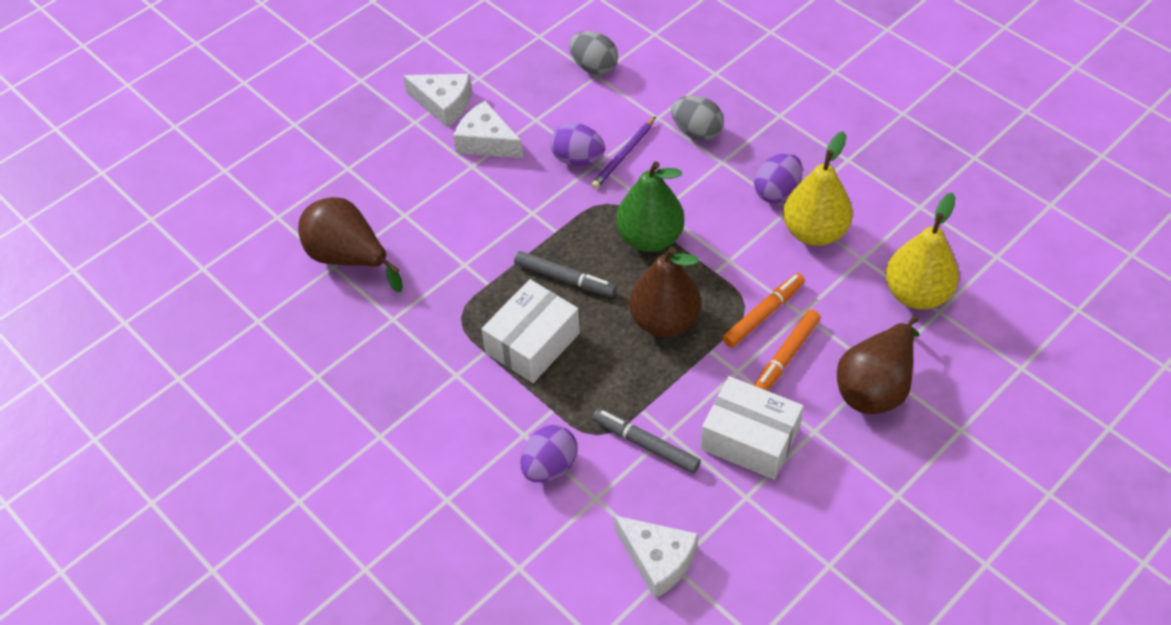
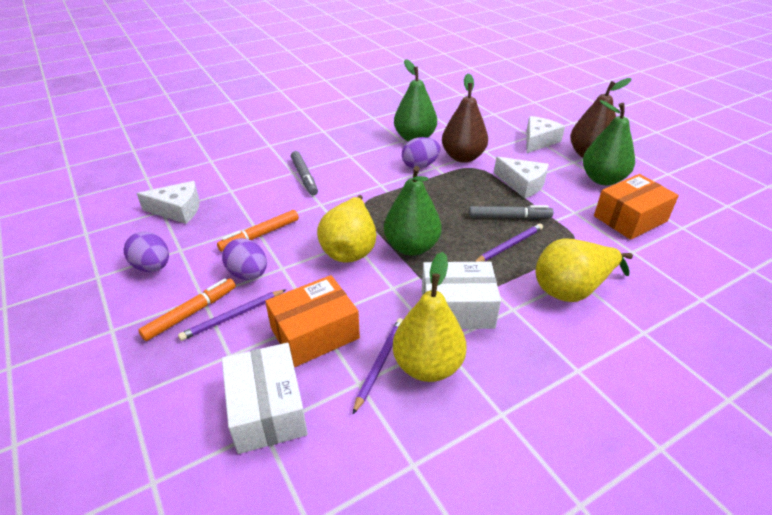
brown pear: 3 -> 2
green pear: 1 -> 3
grey egg: 2 -> 0
orange box: 0 -> 2
purple pencil: 1 -> 3
yellow pear: 2 -> 3

